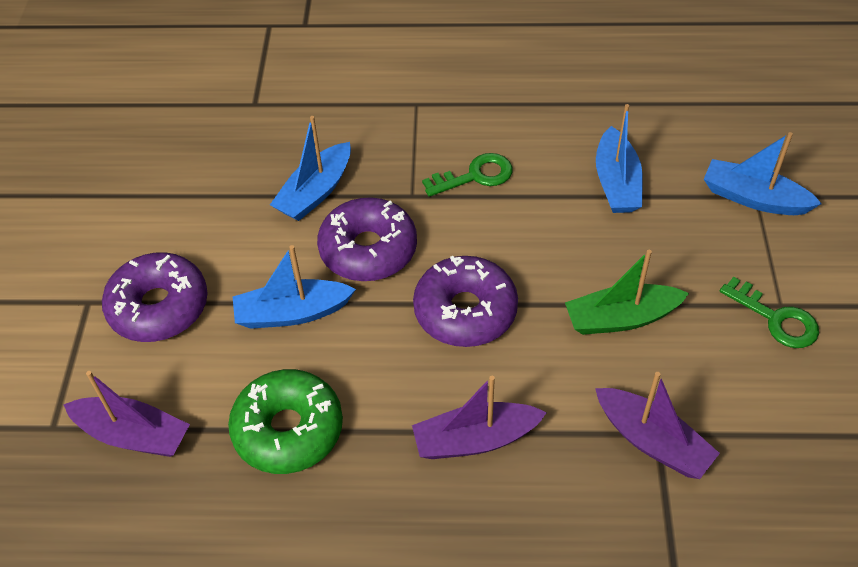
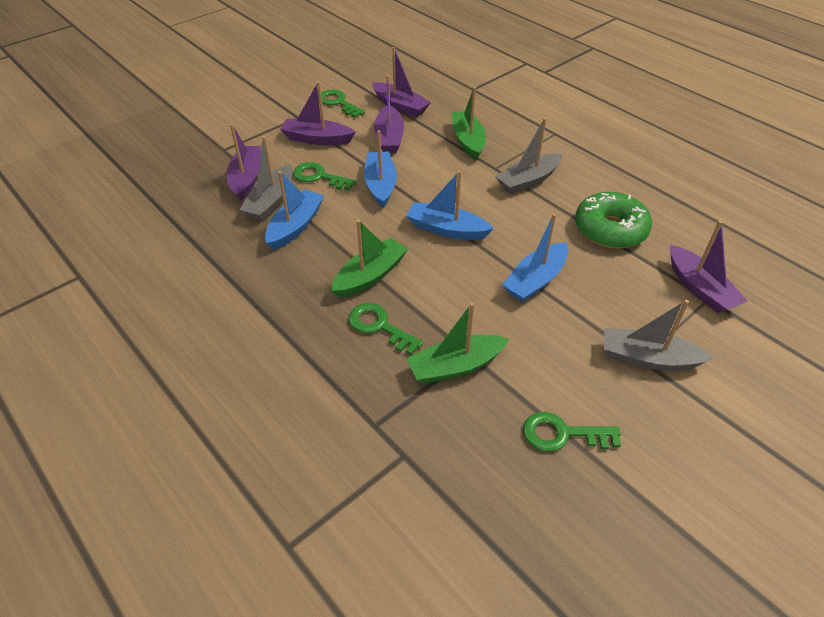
green boat: 1 -> 3
green key: 2 -> 4
grey boat: 0 -> 3
purple boat: 3 -> 5
purple donut: 3 -> 0

